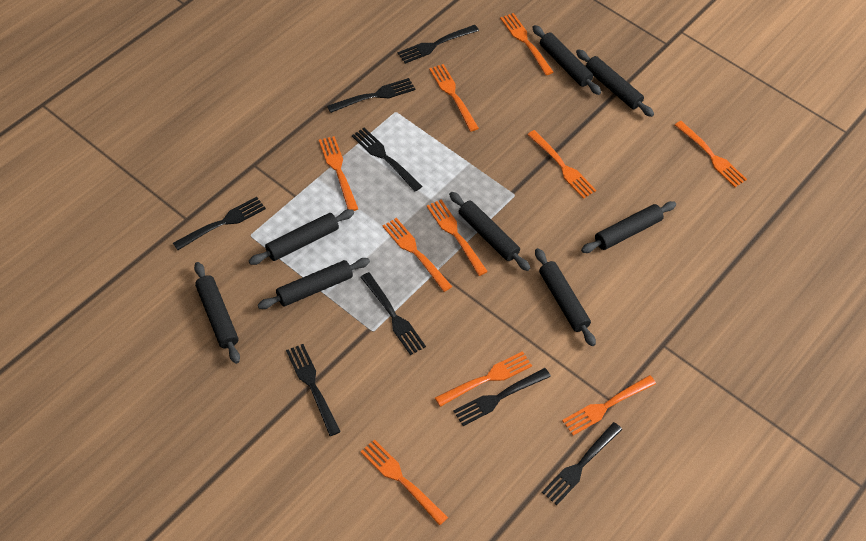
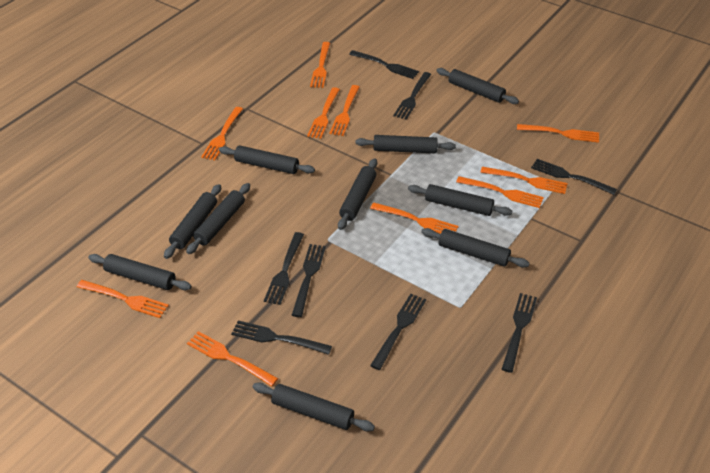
black rolling pin: 8 -> 10

